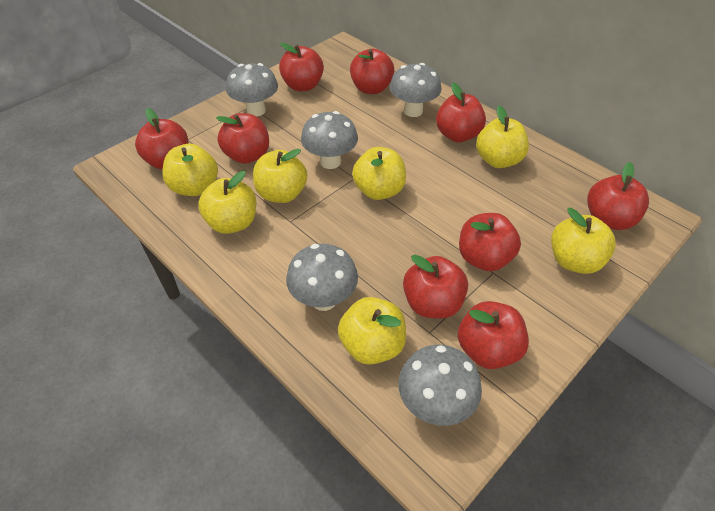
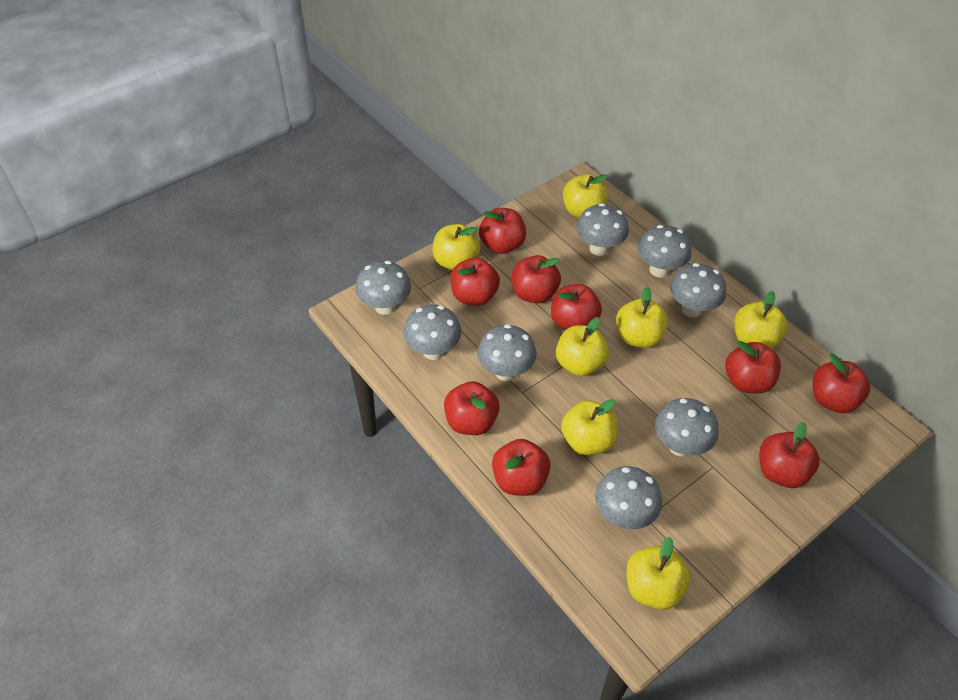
grey mushroom: 5 -> 8

